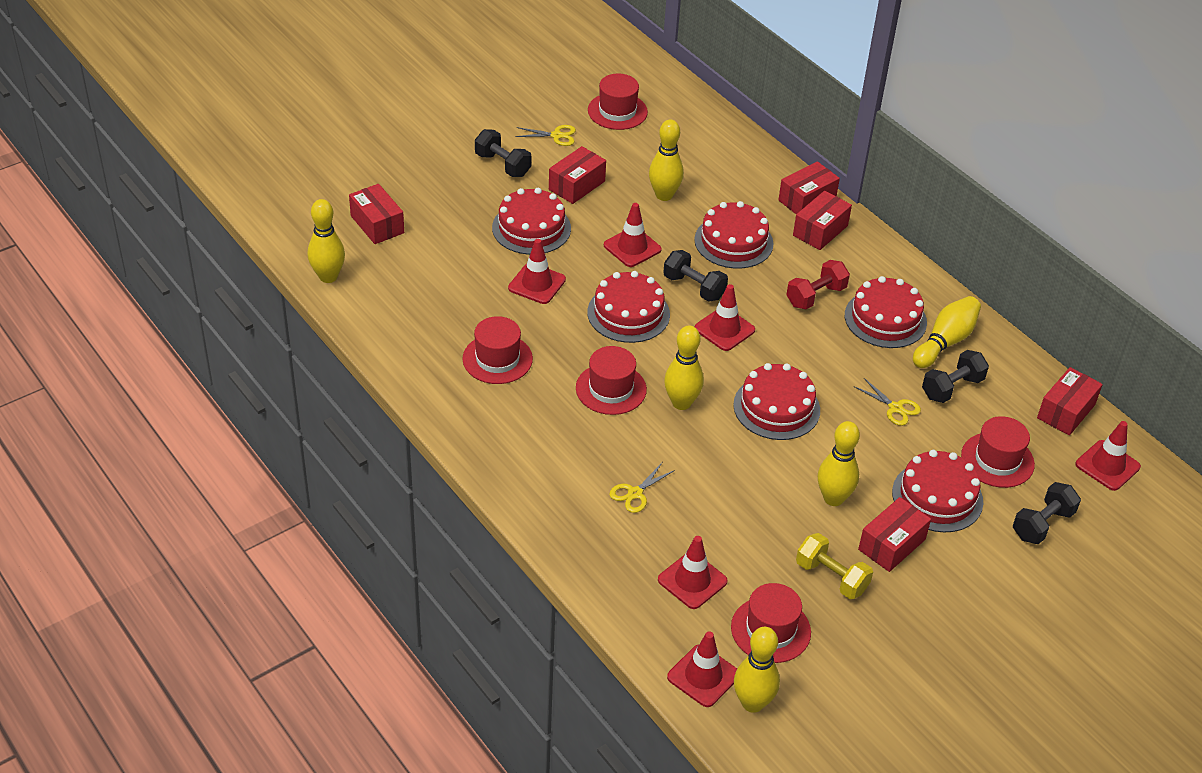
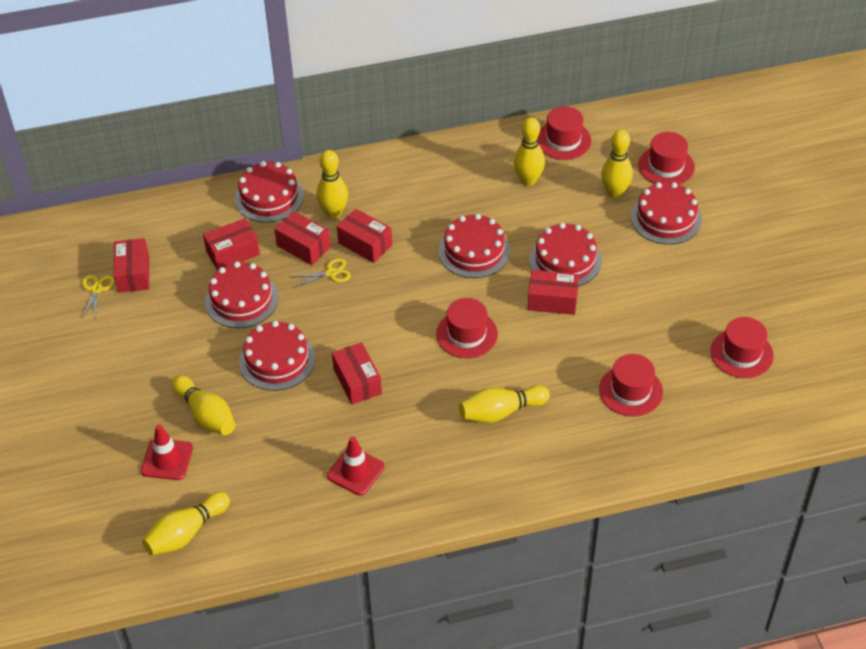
black dumbbell: 4 -> 0
red dumbbell: 1 -> 0
red traffic cone: 6 -> 2
yellow dumbbell: 1 -> 0
yellow scissors: 3 -> 2

